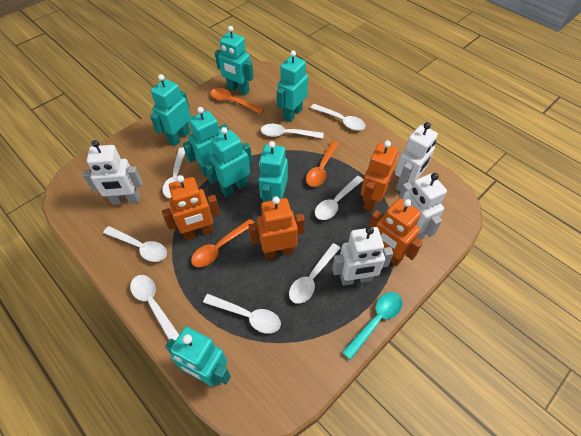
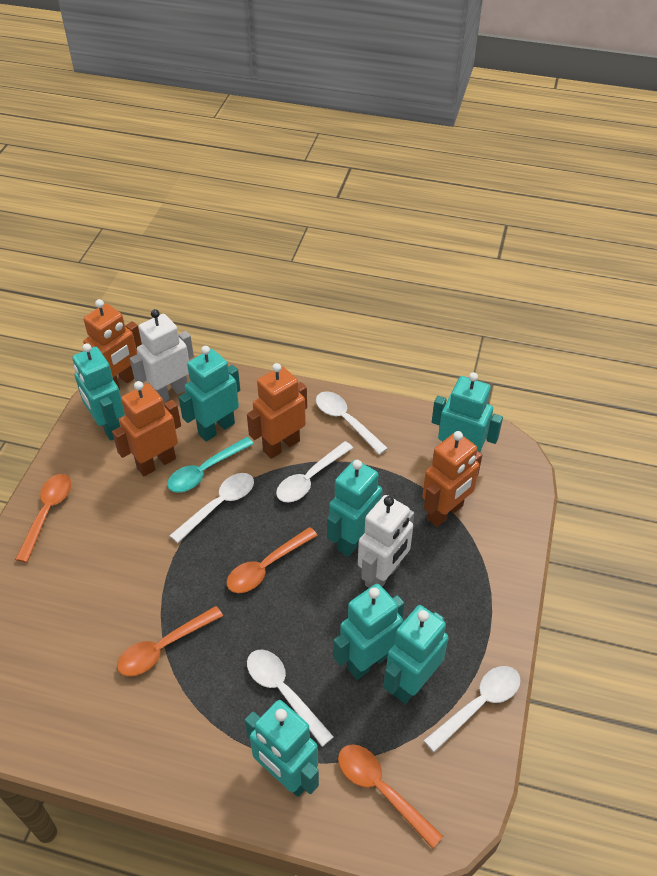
orange spoon: 3 -> 4
white robot: 4 -> 2
white spoon: 8 -> 5

